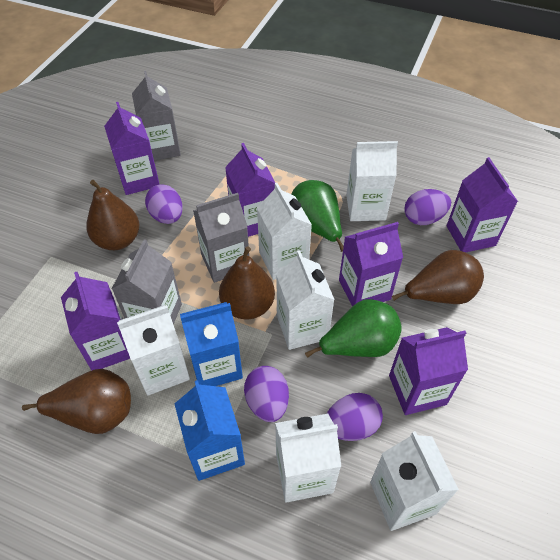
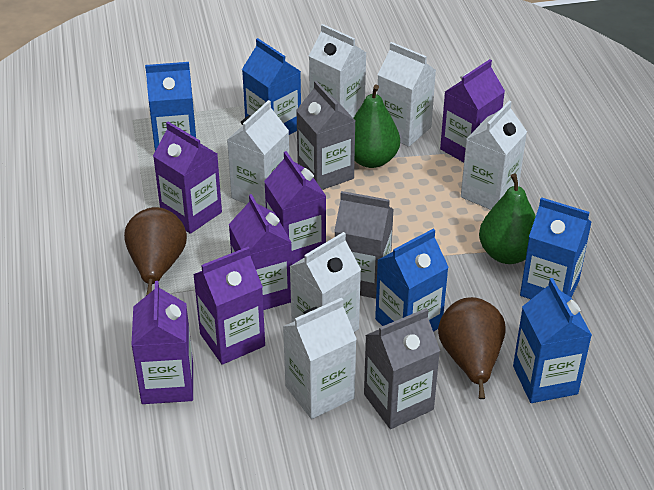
blue carton: 2 -> 5
brown pear: 4 -> 2
purple egg: 4 -> 0

